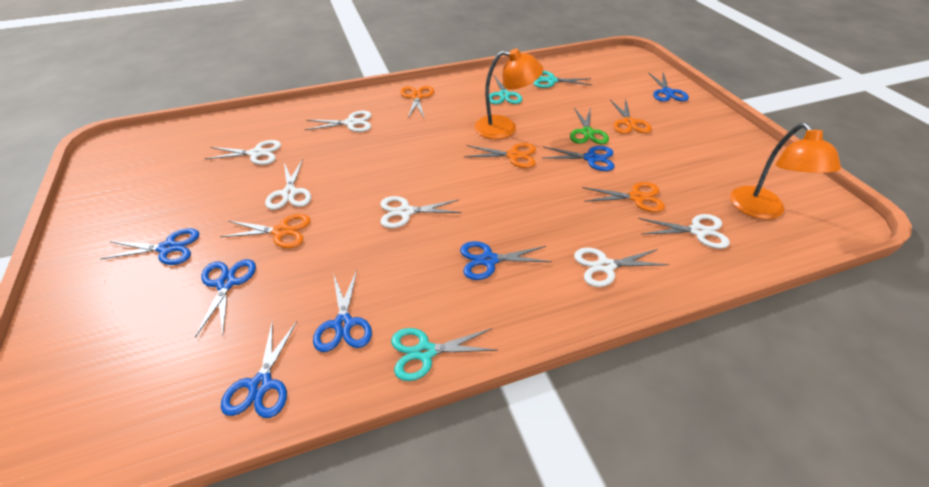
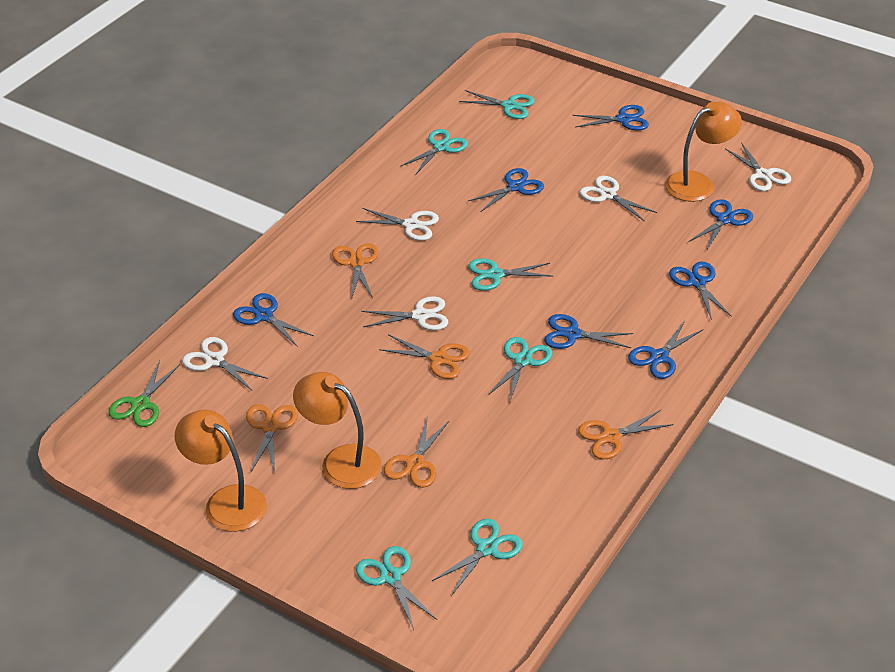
orange lamp: 2 -> 3
turquoise scissors: 3 -> 6
white scissors: 6 -> 5

